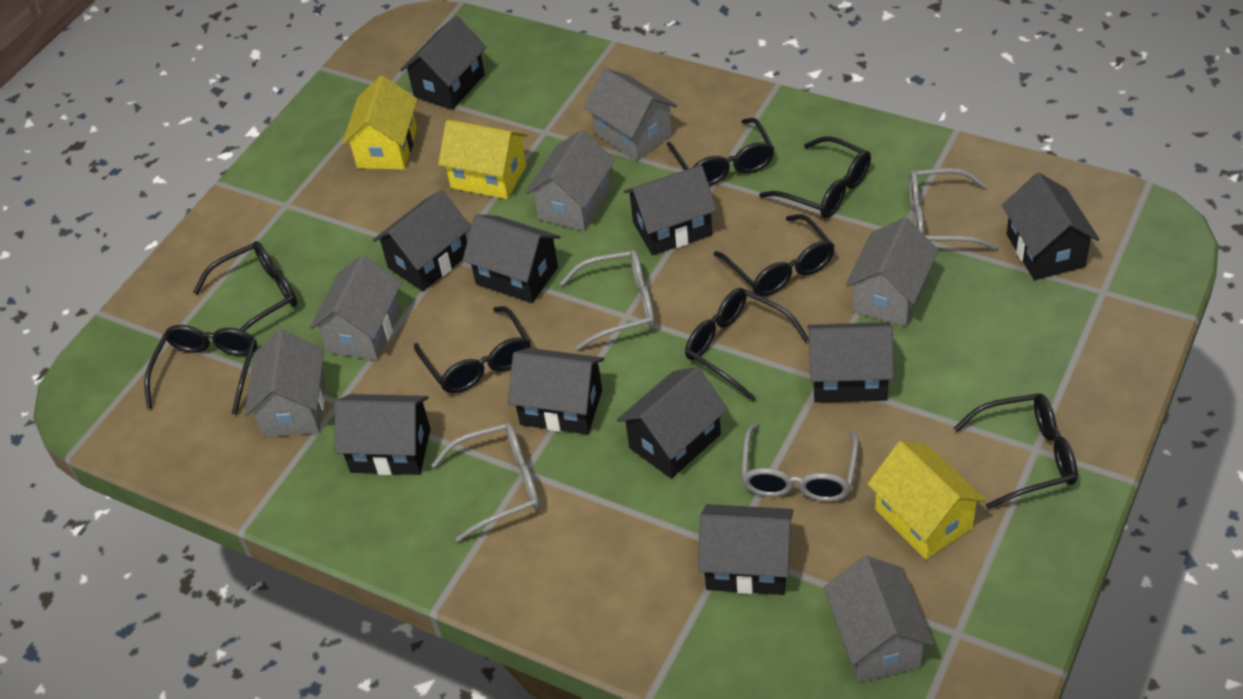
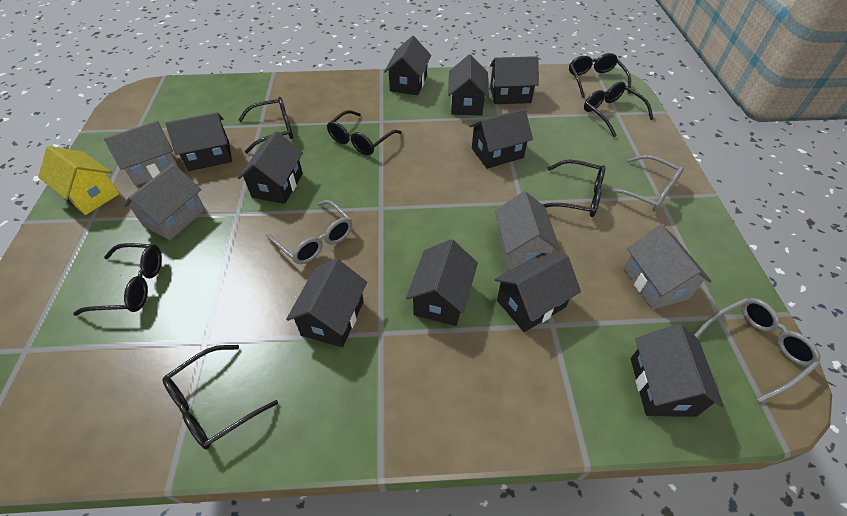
black glasses: 8 -> 7
grey glasses: 4 -> 3
grey house: 6 -> 4
yellow house: 3 -> 1

